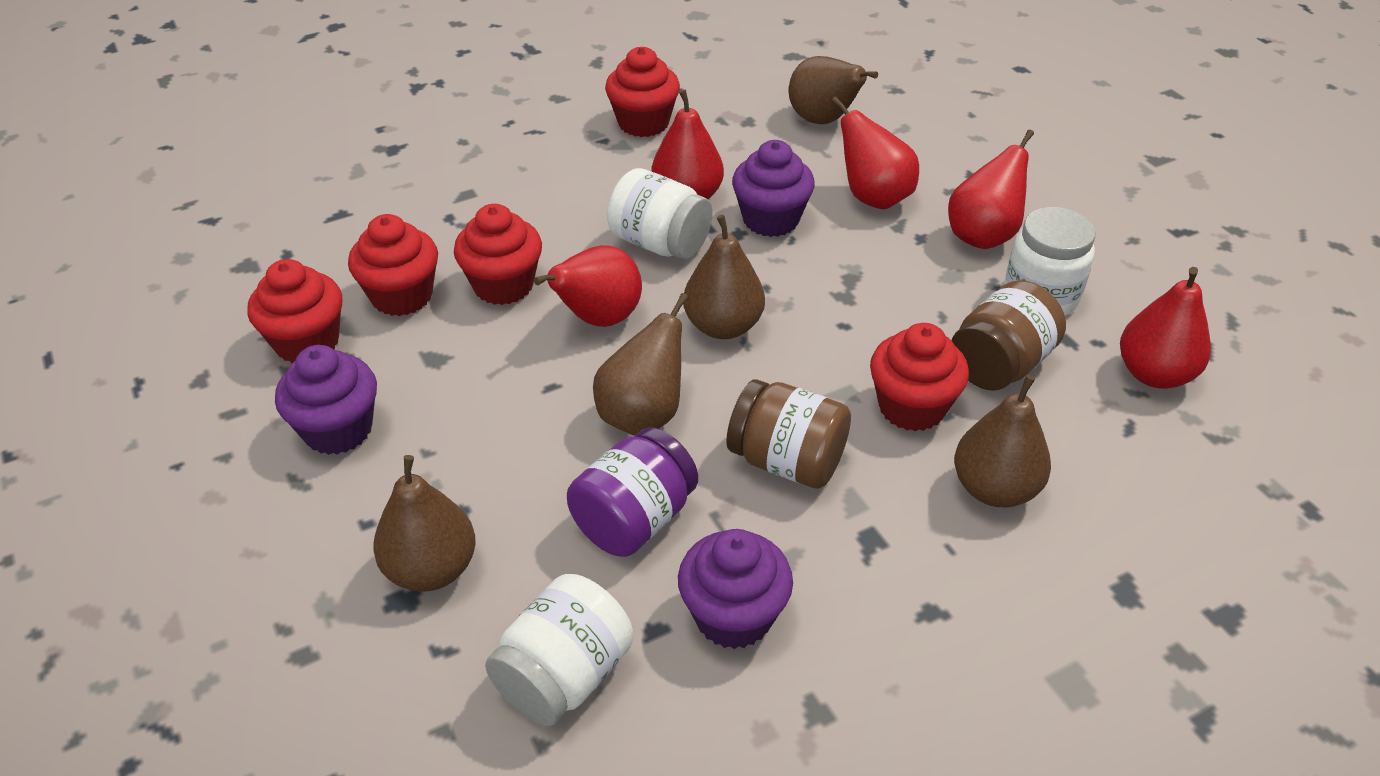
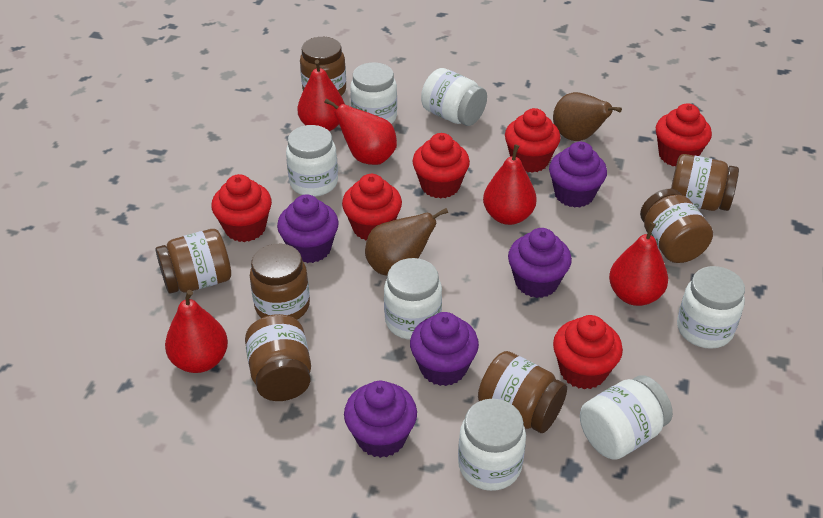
brown jar: 2 -> 7
brown pear: 5 -> 2
purple cupcake: 3 -> 5
purple jar: 1 -> 0
red cupcake: 5 -> 6
white jar: 3 -> 7

